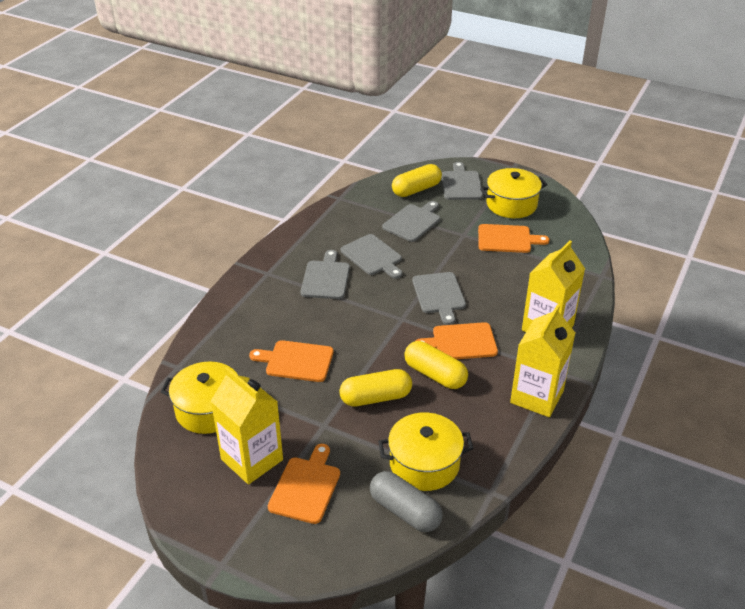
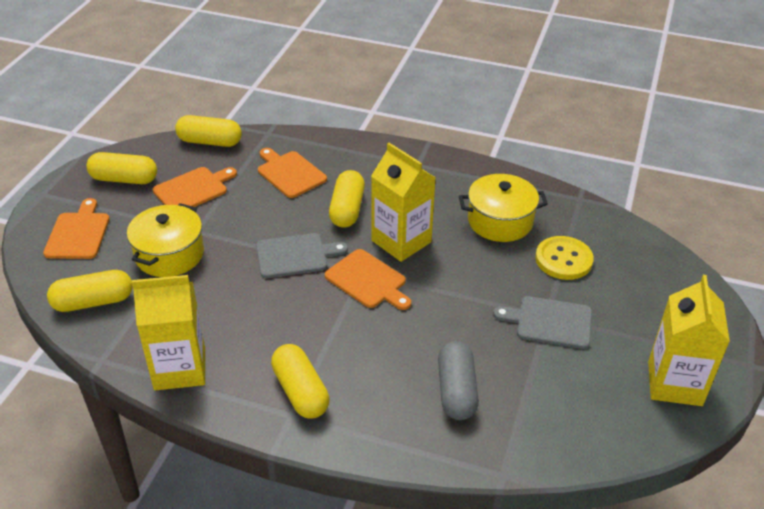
grey cutting board: 5 -> 2
yellow button: 0 -> 1
yellow capsule: 3 -> 5
yellow pot: 3 -> 2

